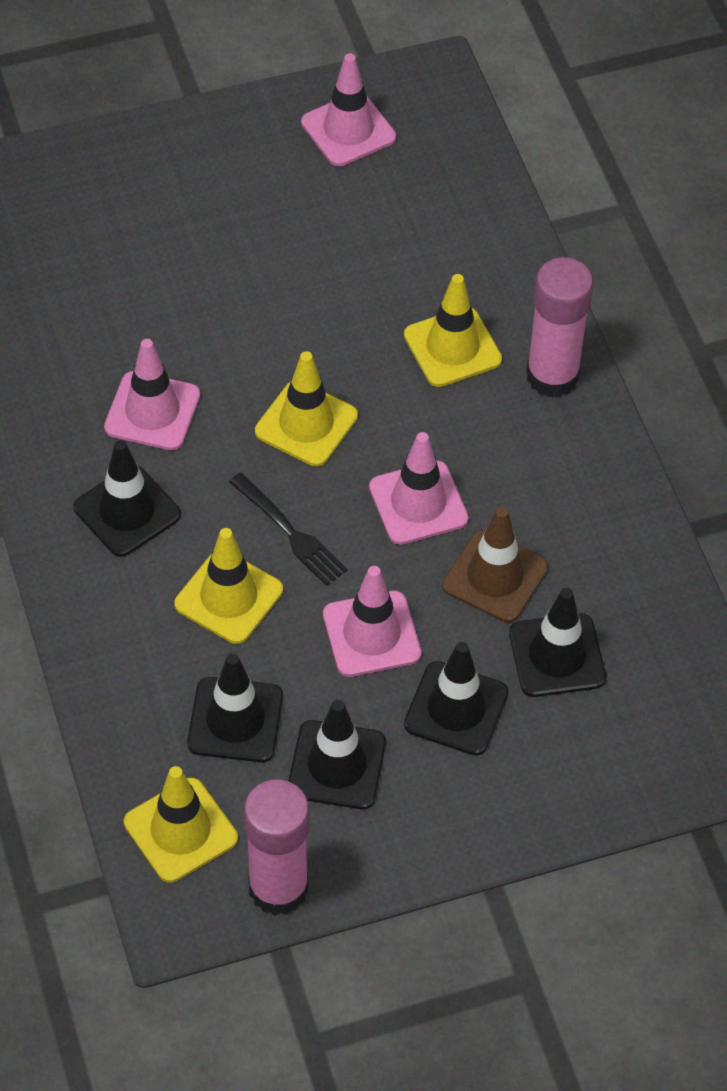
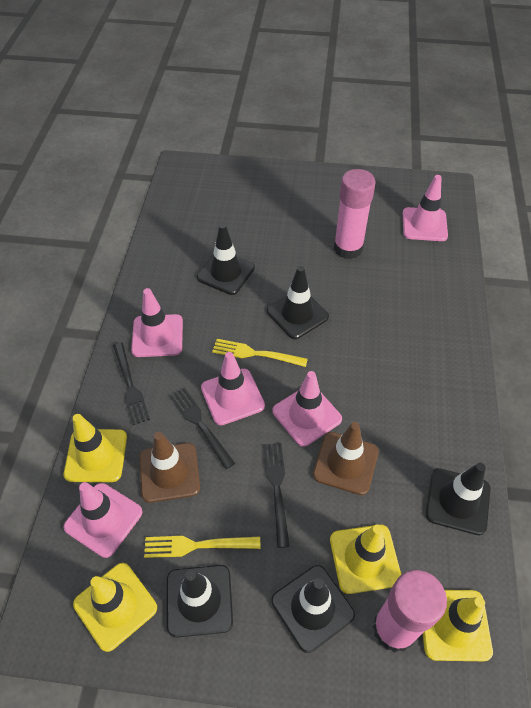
black fork: 1 -> 3
brown traffic cone: 1 -> 2
pink traffic cone: 4 -> 5
yellow fork: 0 -> 2

